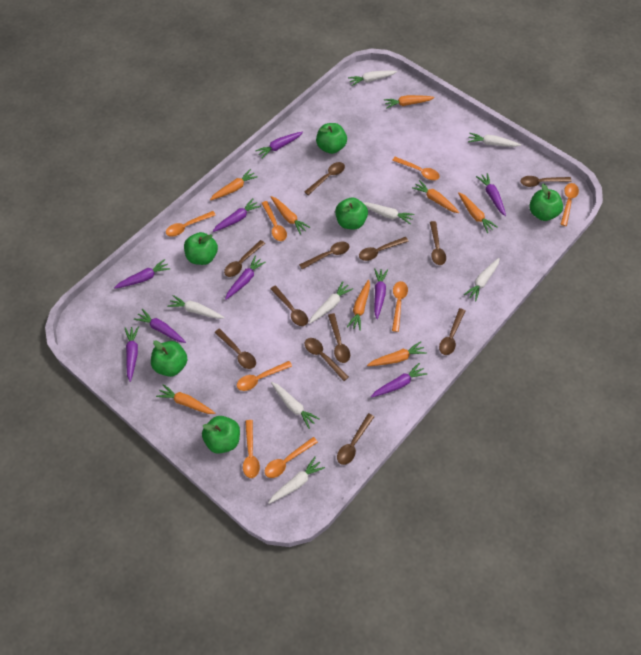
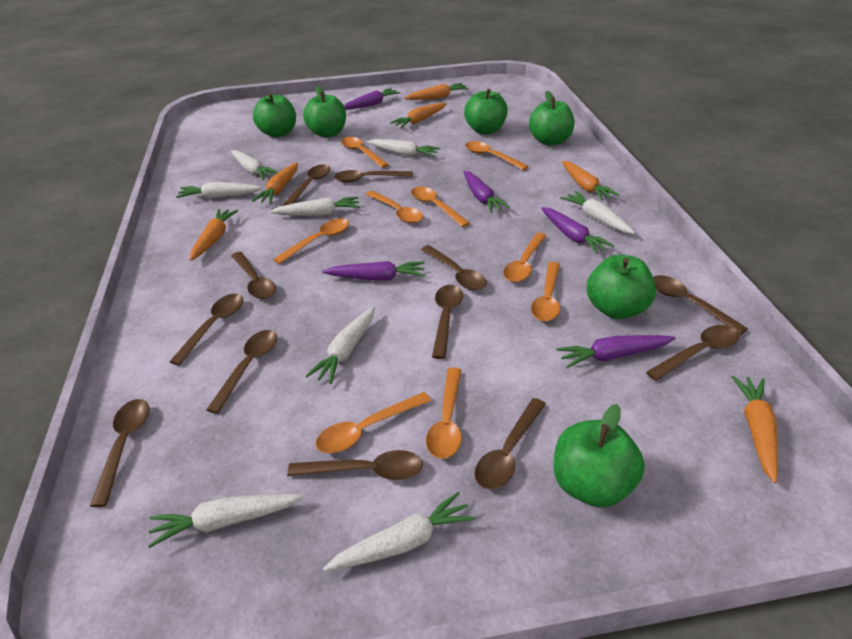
orange carrot: 8 -> 6
orange spoon: 8 -> 9
purple carrot: 9 -> 5

